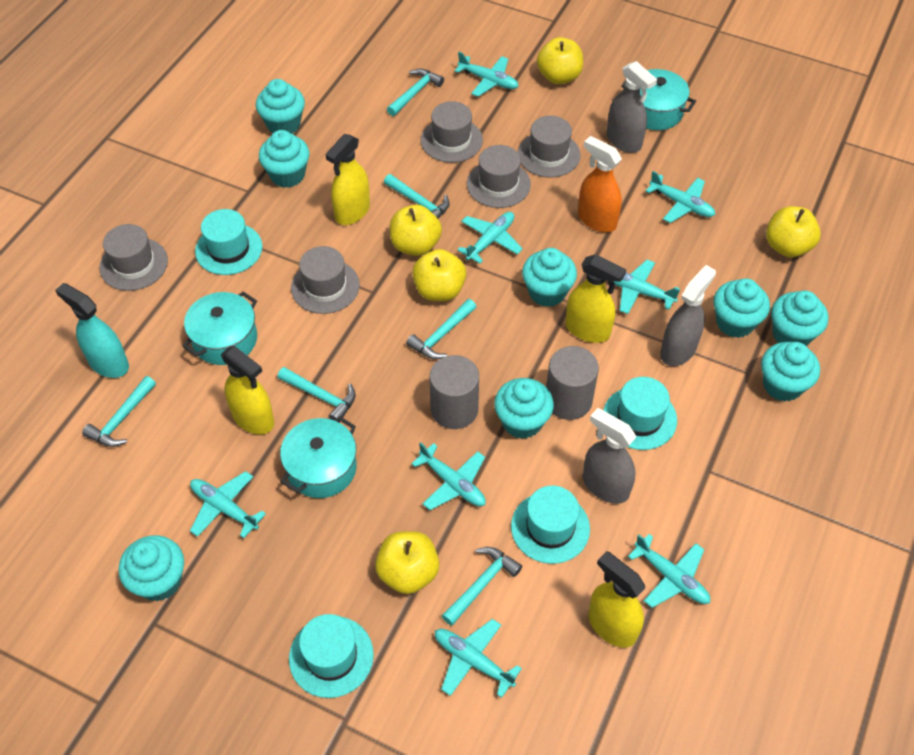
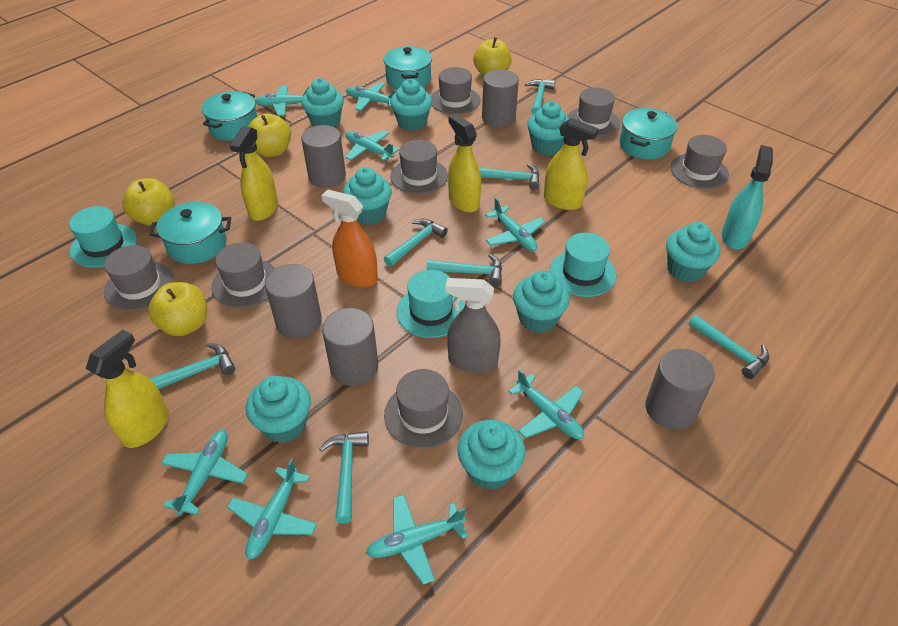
grey cylinder: 2 -> 5
grey hat: 5 -> 7
grey spray bottle: 3 -> 1
turquoise hammer: 6 -> 7
turquoise hat: 4 -> 3
turquoise pot: 3 -> 4
yellow apple: 5 -> 4

